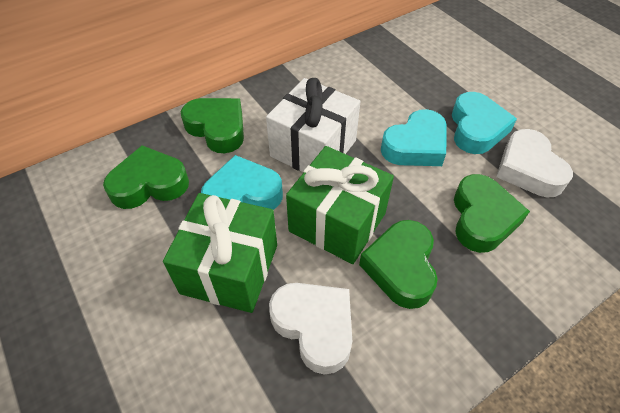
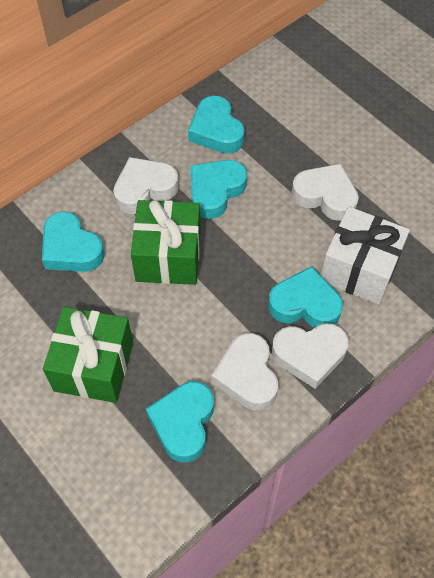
green heart: 4 -> 0
turquoise heart: 3 -> 5
white heart: 2 -> 4

